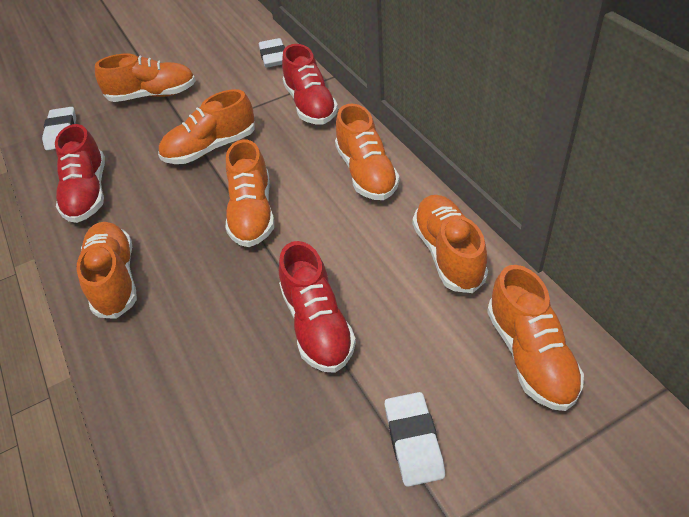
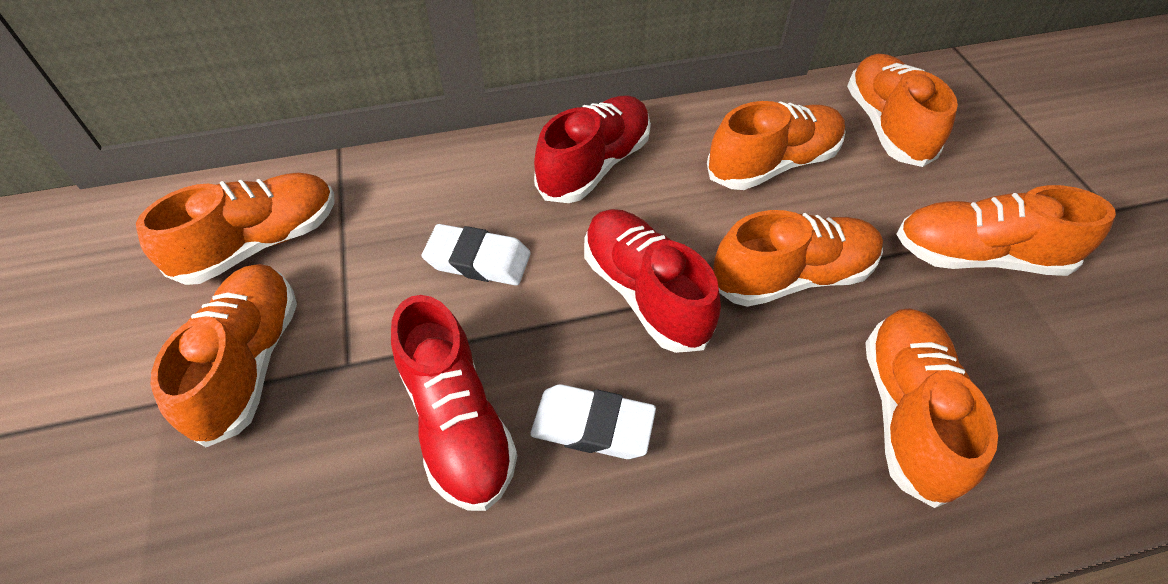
white eraser: 3 -> 2

